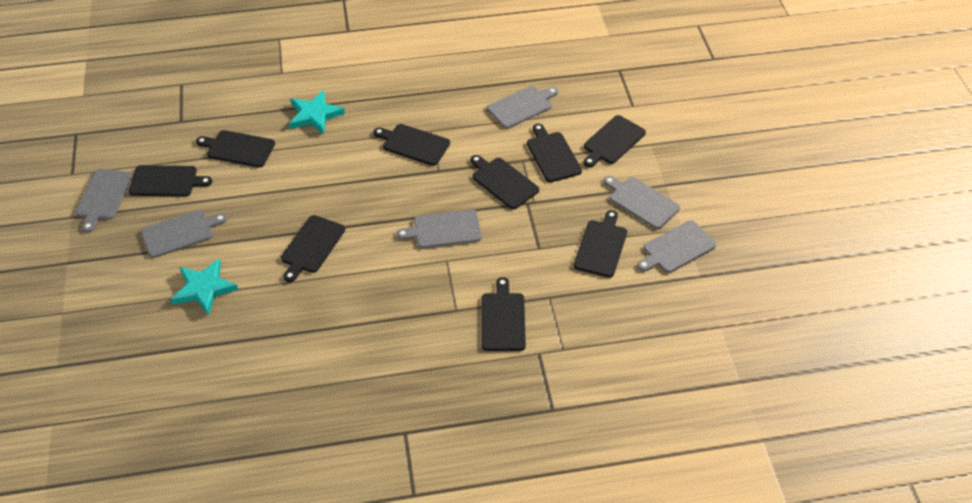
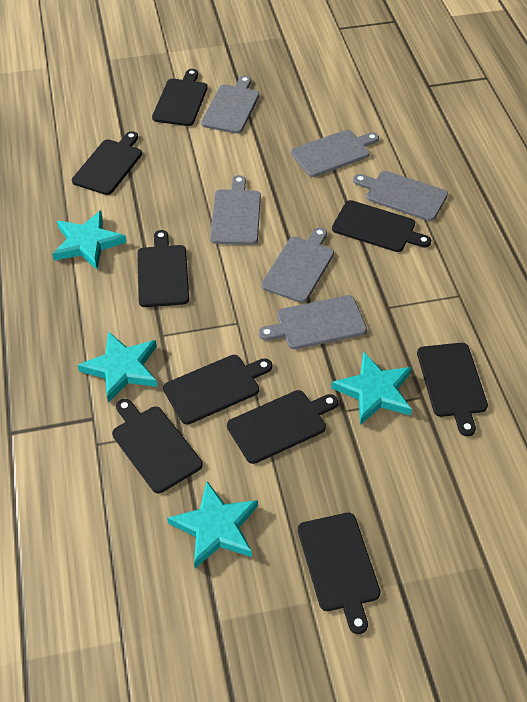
turquoise star: 2 -> 4

